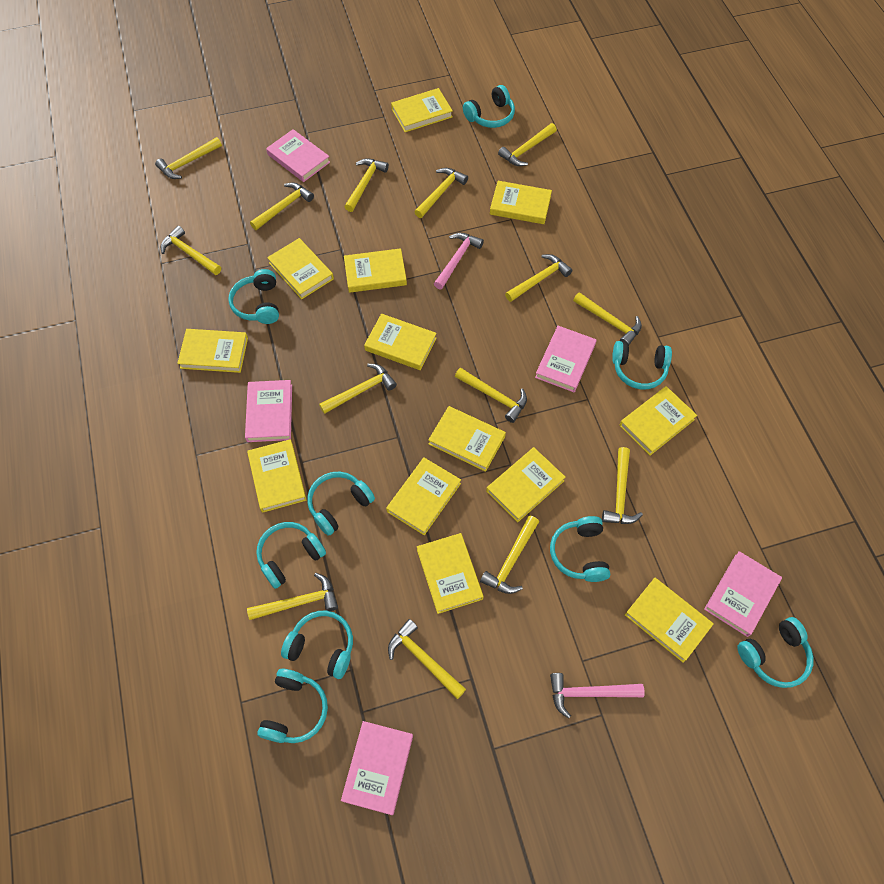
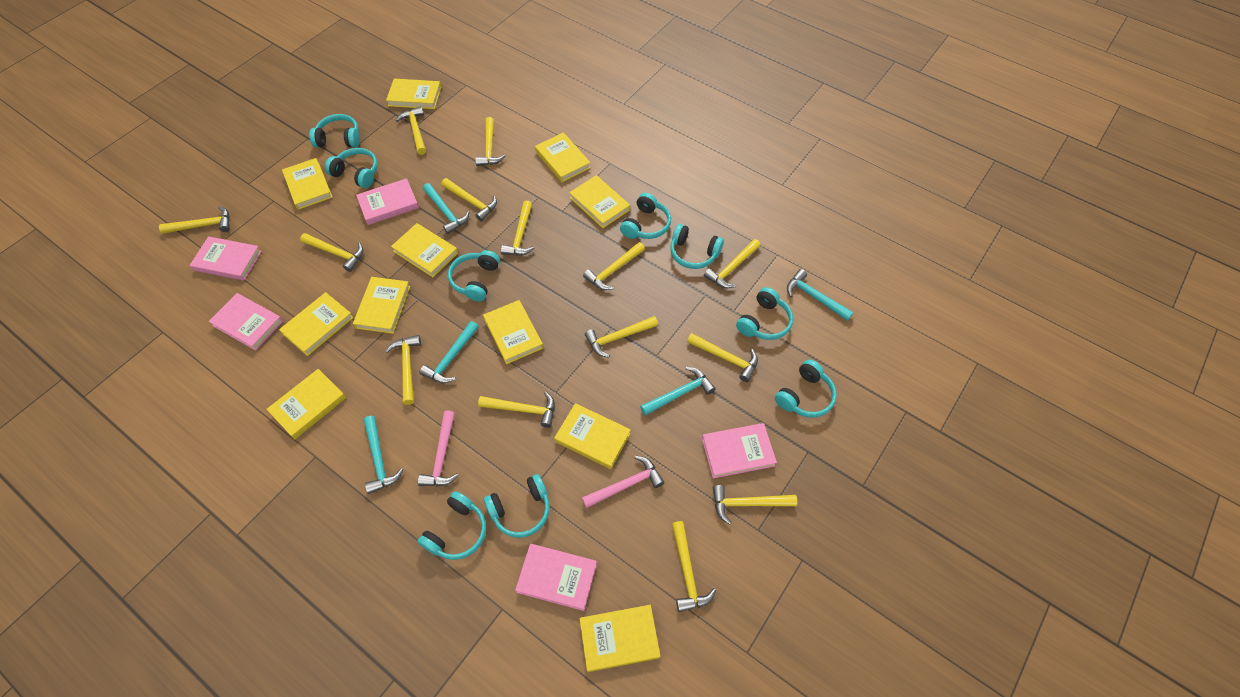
turquoise hammer: 0 -> 5
yellow book: 13 -> 11

